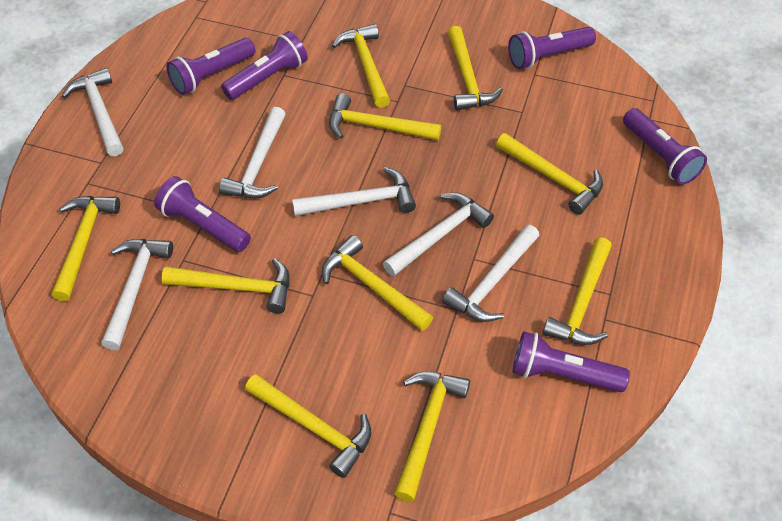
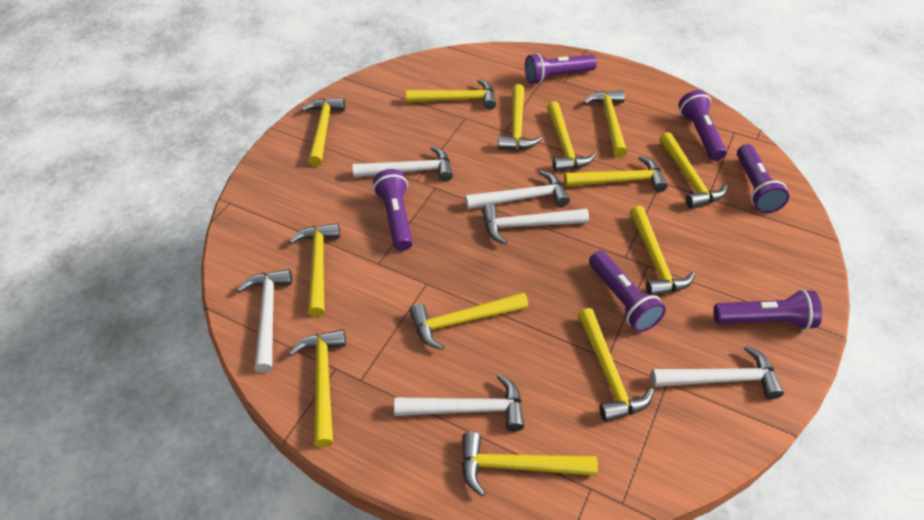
yellow hammer: 10 -> 13

